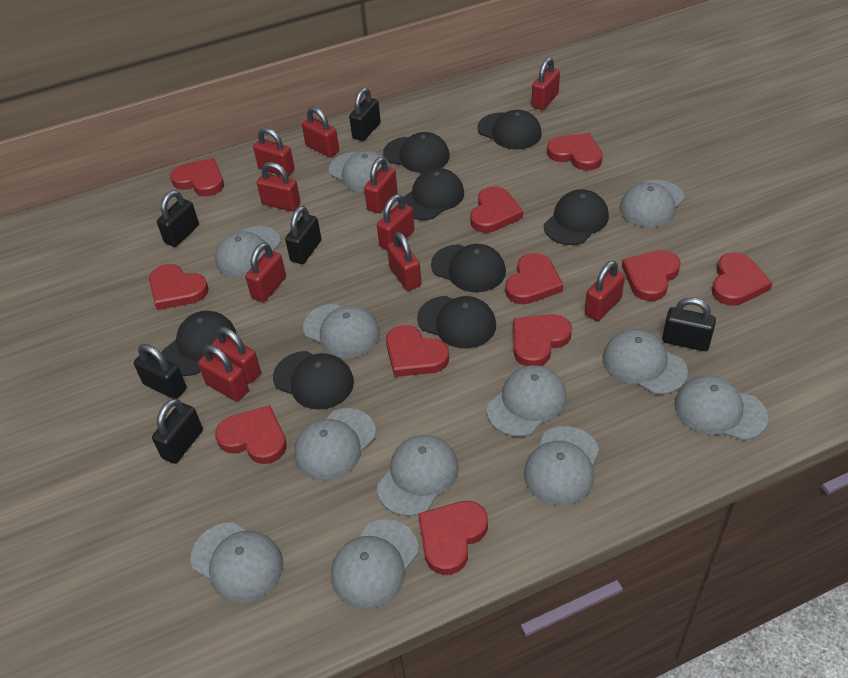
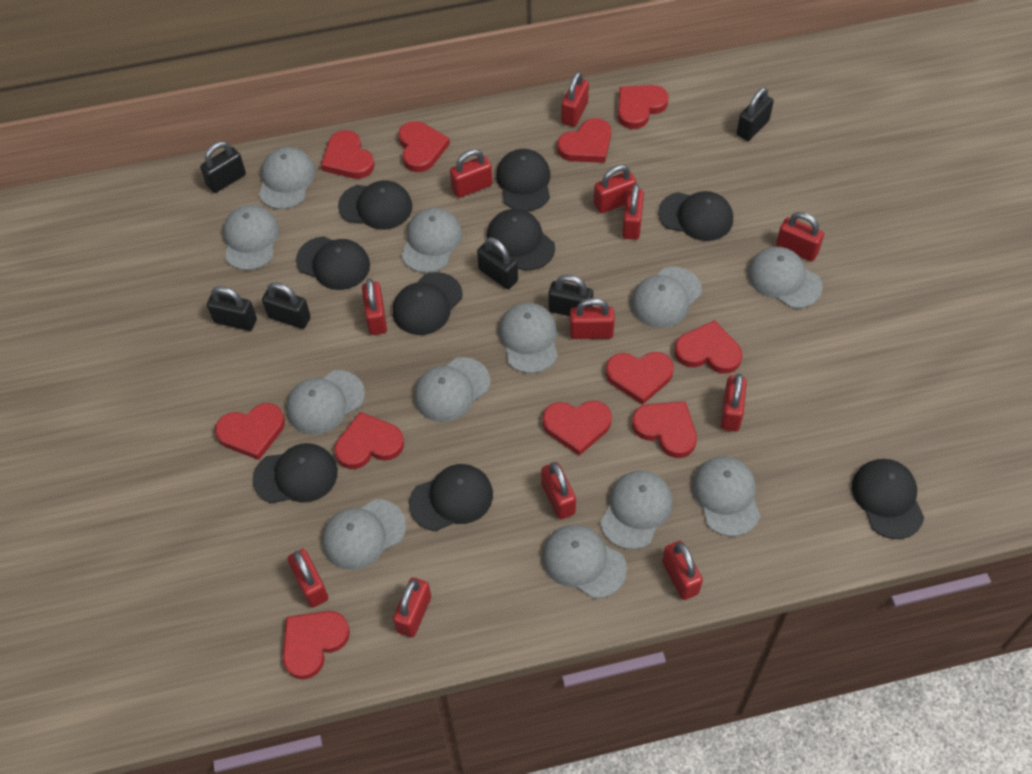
black cap: 8 -> 9
red padlock: 11 -> 12

